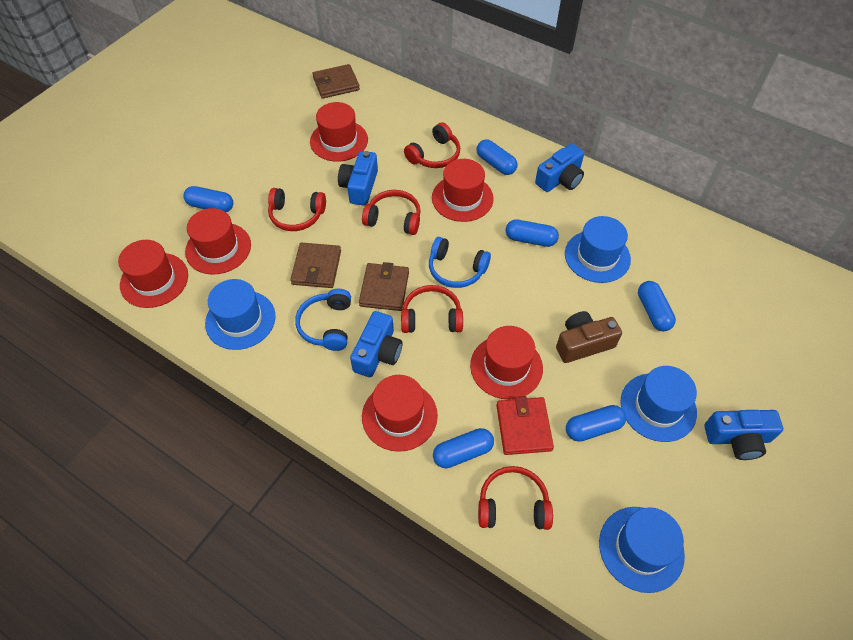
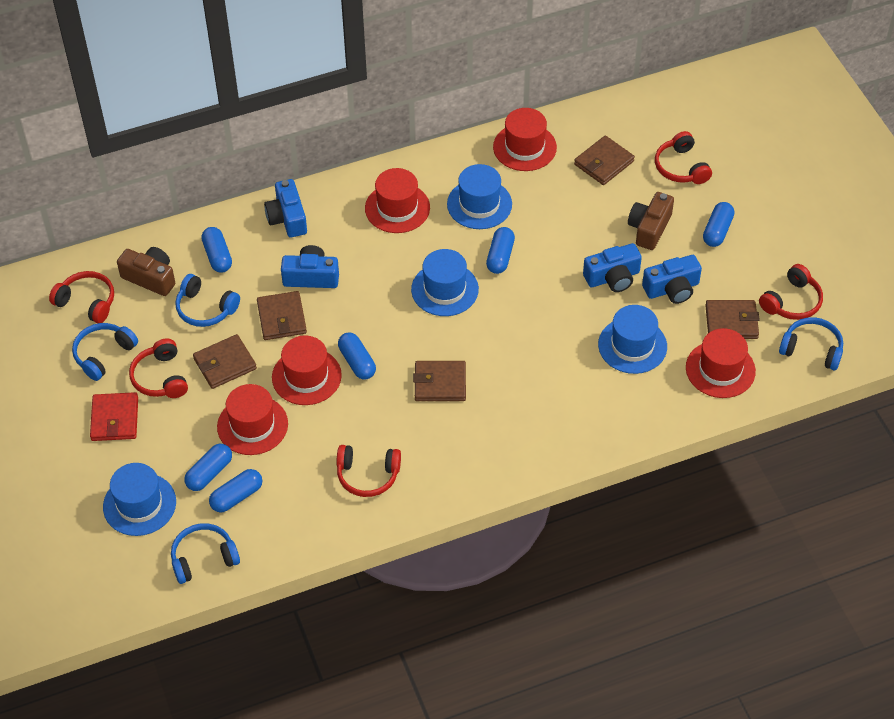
blue headphones: 2 -> 4
brown camera: 1 -> 2
brown wallet: 3 -> 5
red hat: 6 -> 5

